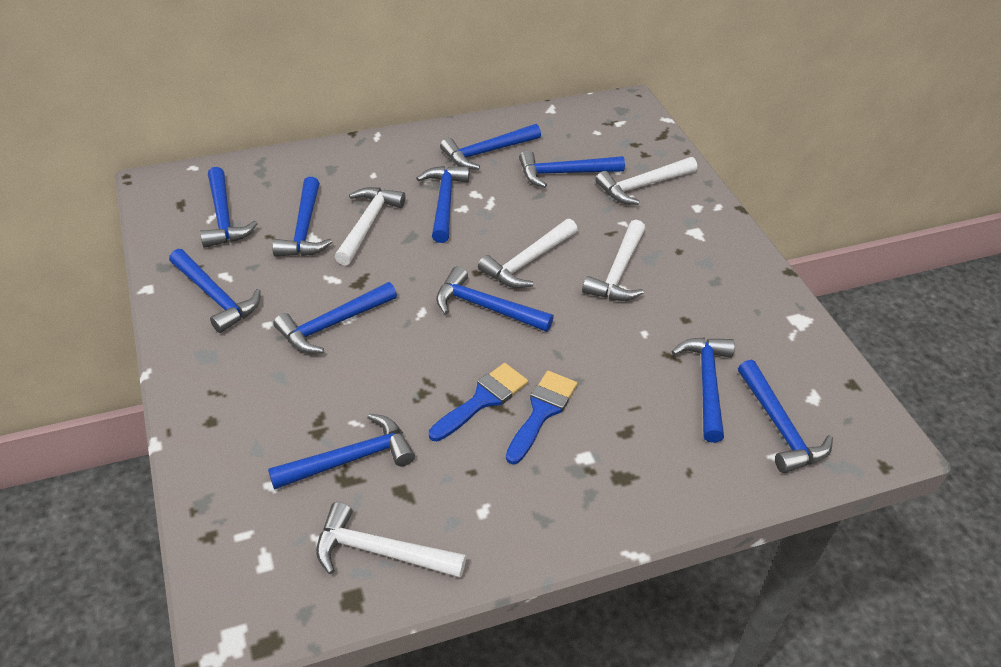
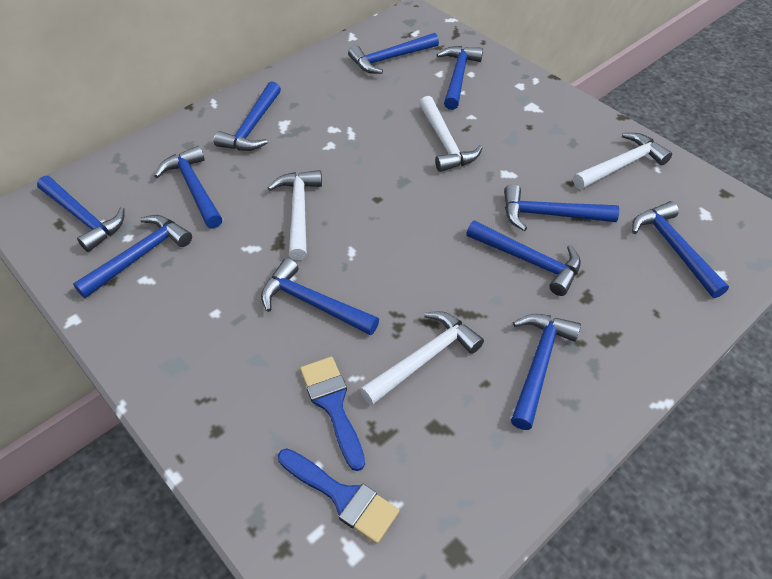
white hammer: 5 -> 4

